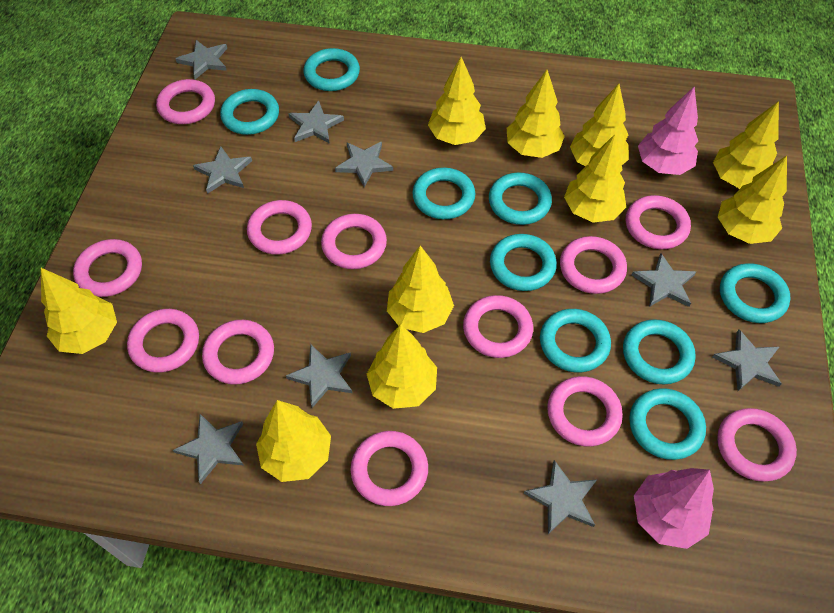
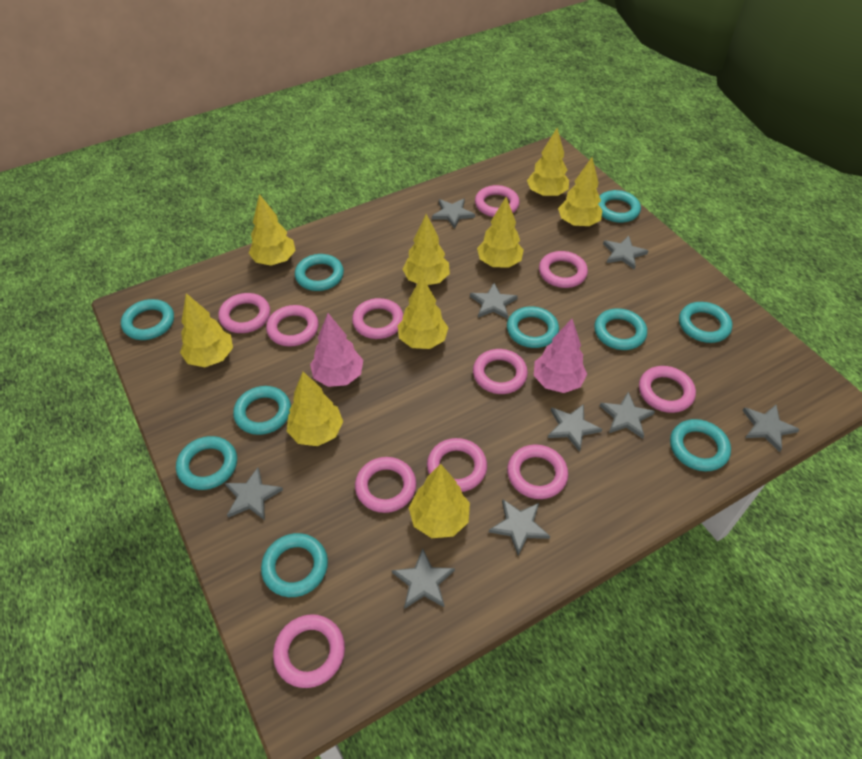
pink ring: 12 -> 11
turquoise ring: 9 -> 10
yellow tree: 10 -> 9

